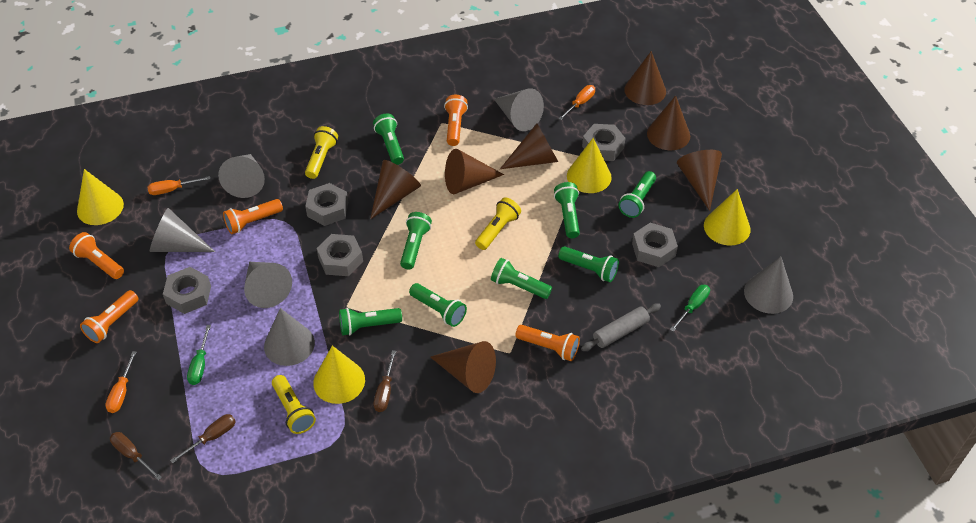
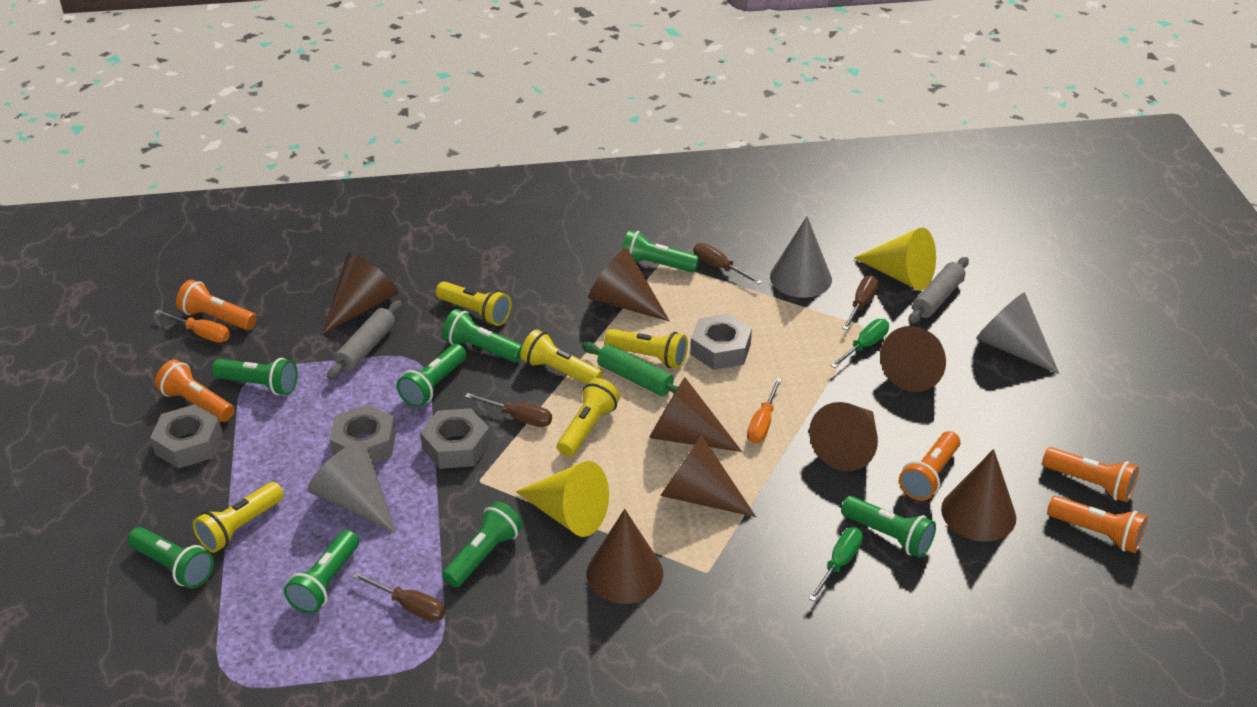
brown cone: 7 -> 8
brown screwdriver: 3 -> 4
green rolling pin: 0 -> 1
grey cone: 6 -> 3
grey nut: 5 -> 4
grey rolling pin: 1 -> 2
orange screwdriver: 3 -> 2
yellow cone: 4 -> 2
yellow flashlight: 3 -> 5

